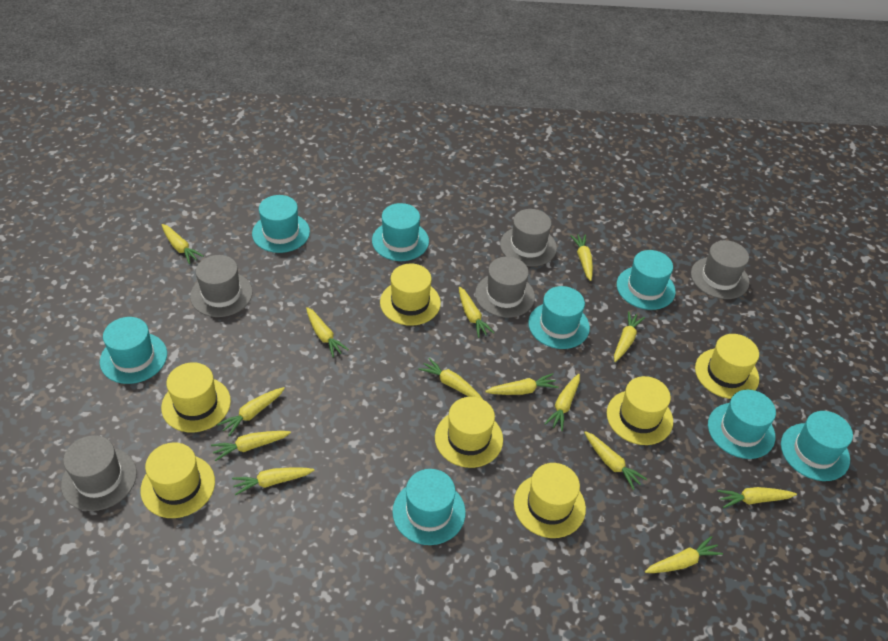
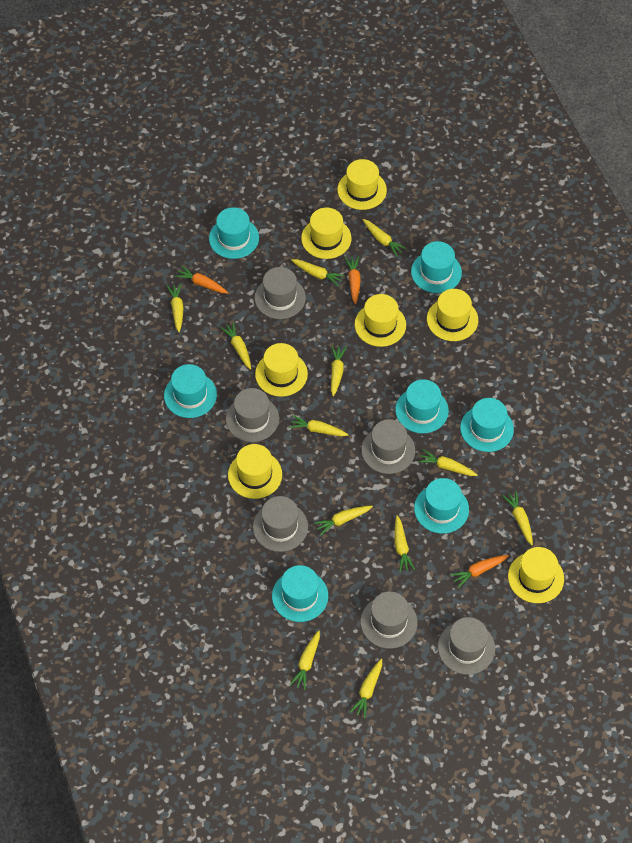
grey hat: 5 -> 6
orange carrot: 0 -> 3
turquoise hat: 8 -> 7
yellow carrot: 14 -> 12

